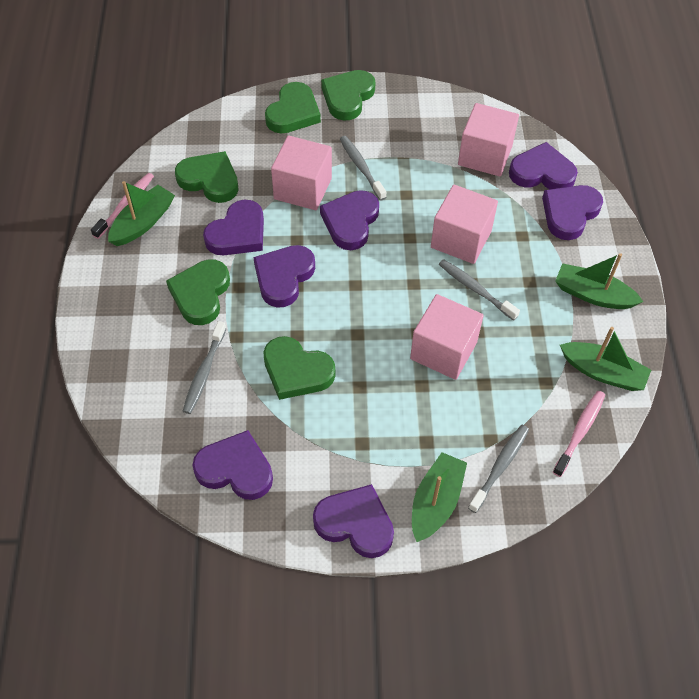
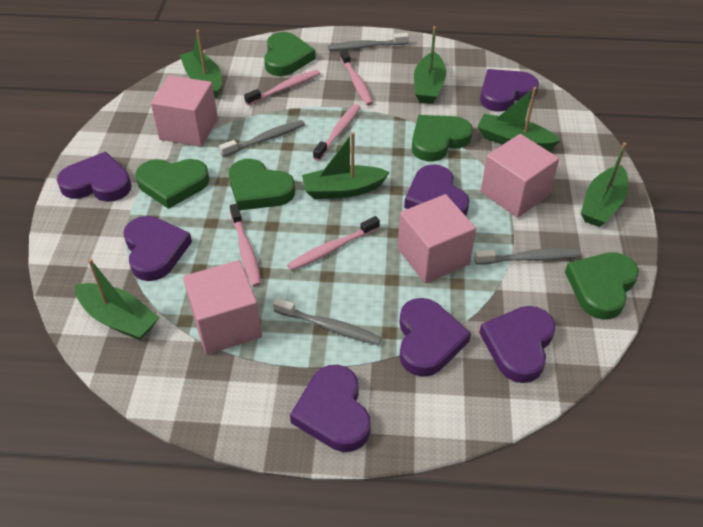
green boat: 4 -> 6
pink toothbrush: 2 -> 5

